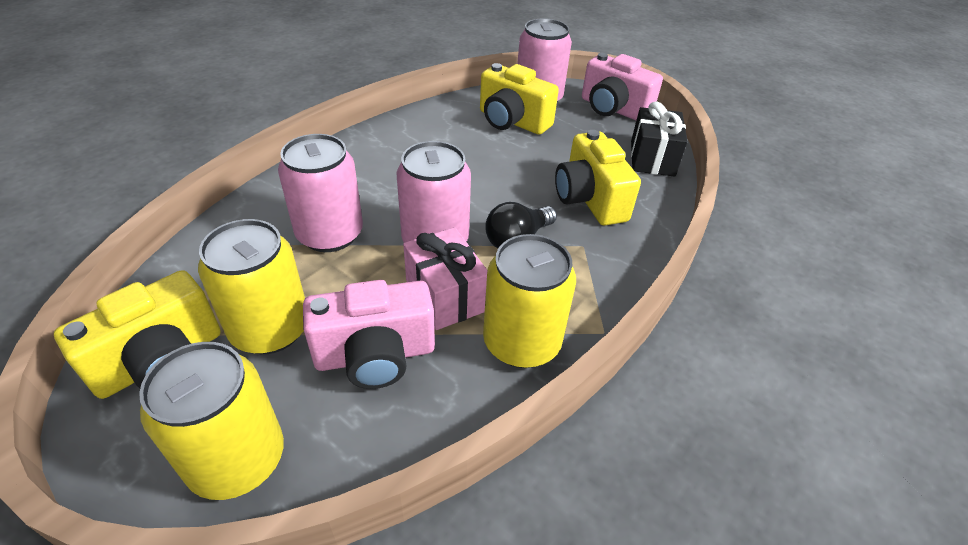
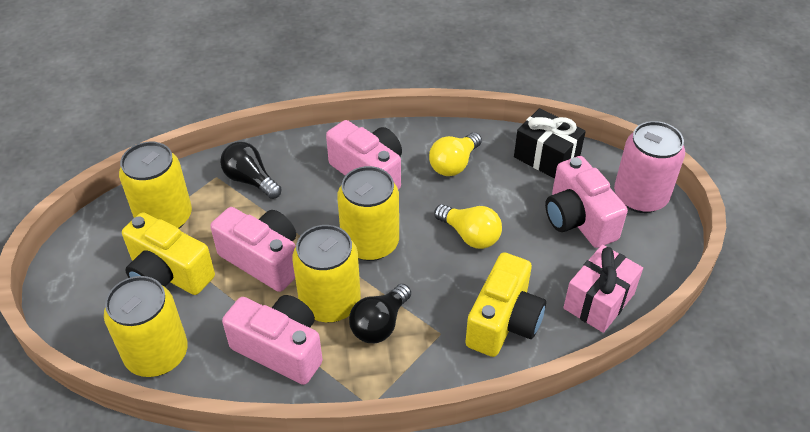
black light bulb: 1 -> 2
pink camera: 2 -> 4
pink can: 3 -> 1
yellow camera: 3 -> 2
yellow can: 3 -> 4
yellow light bulb: 0 -> 2

